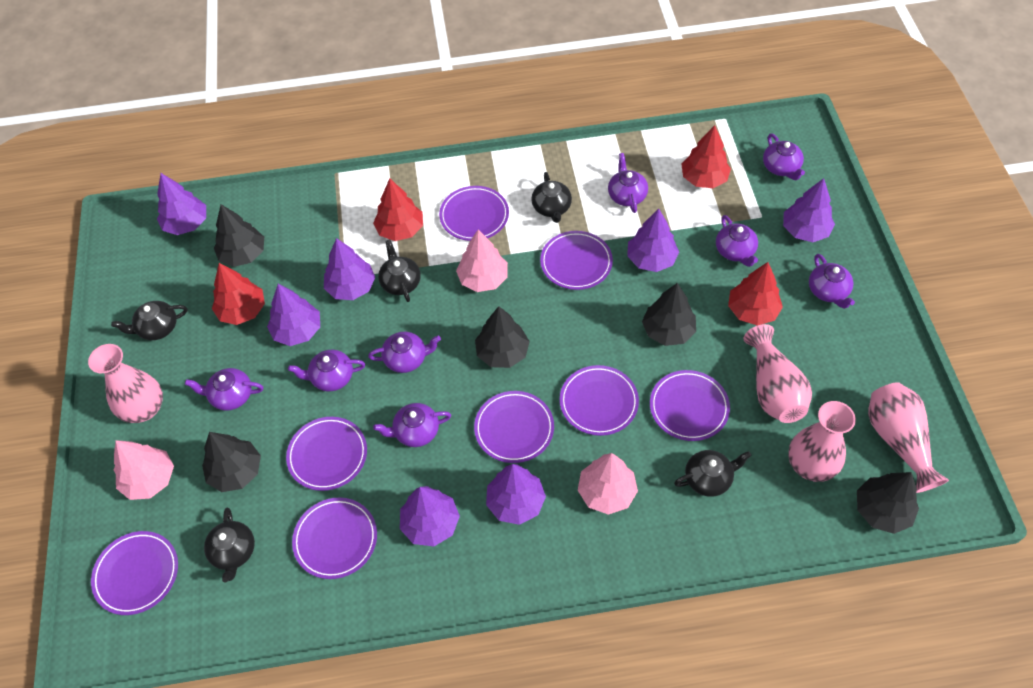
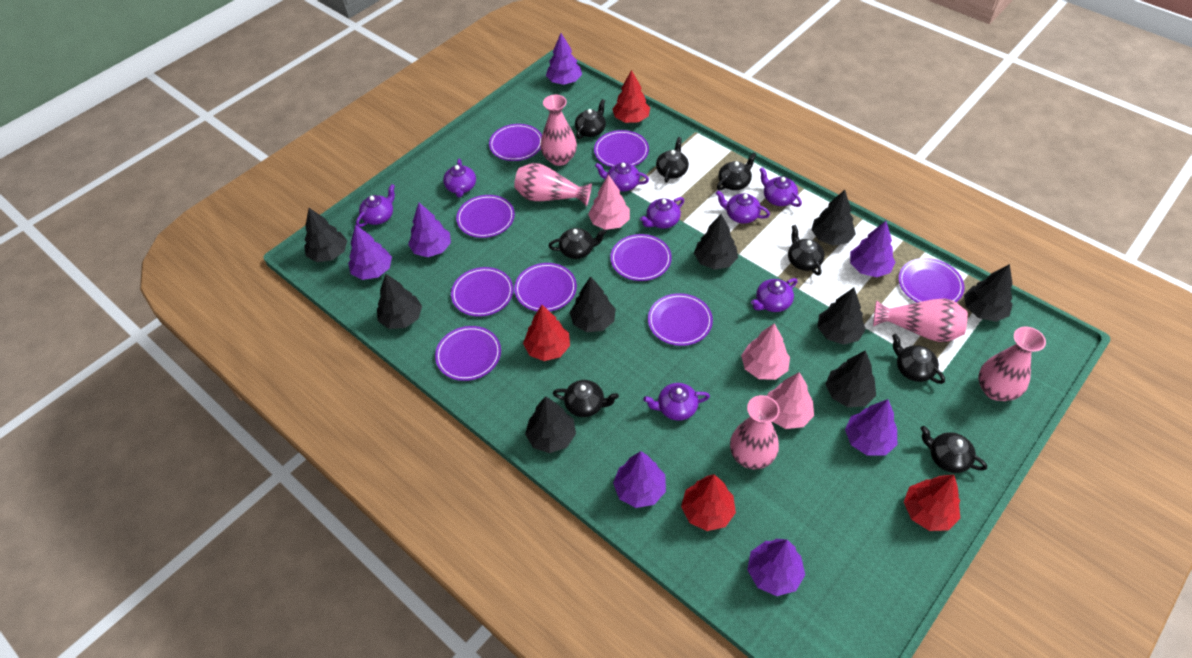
black teapot: 5 -> 8
black tree: 5 -> 9
pink vase: 4 -> 5
purple plate: 8 -> 9

